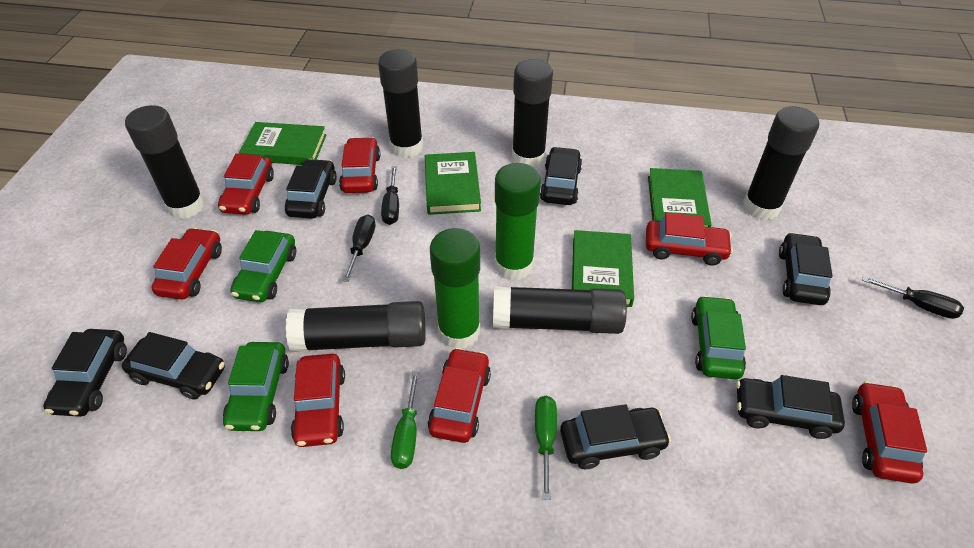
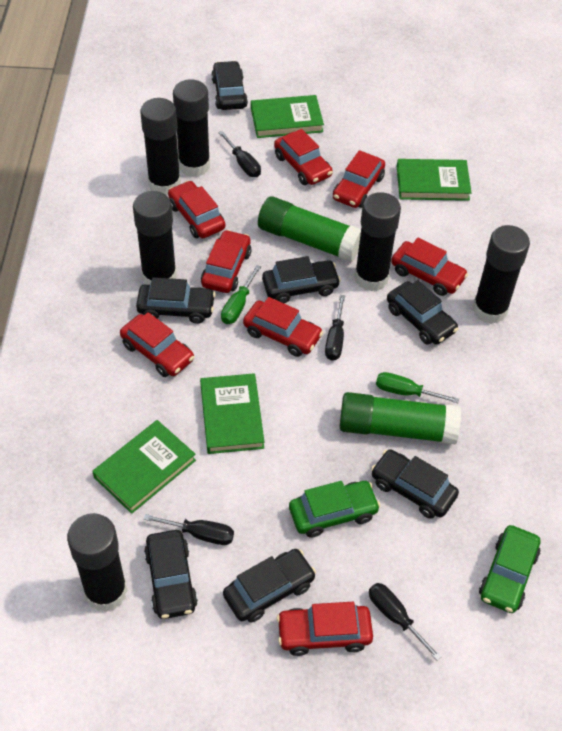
black screwdriver: 3 -> 4
green car: 3 -> 2
red car: 7 -> 8

